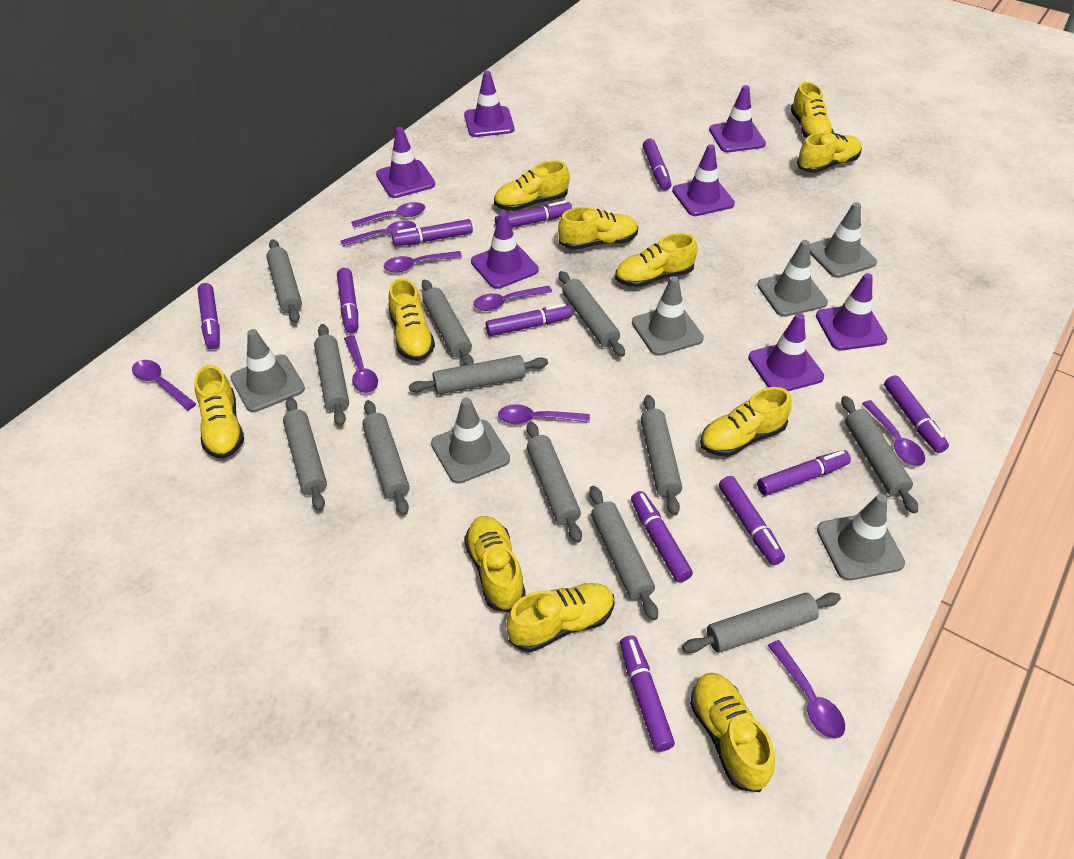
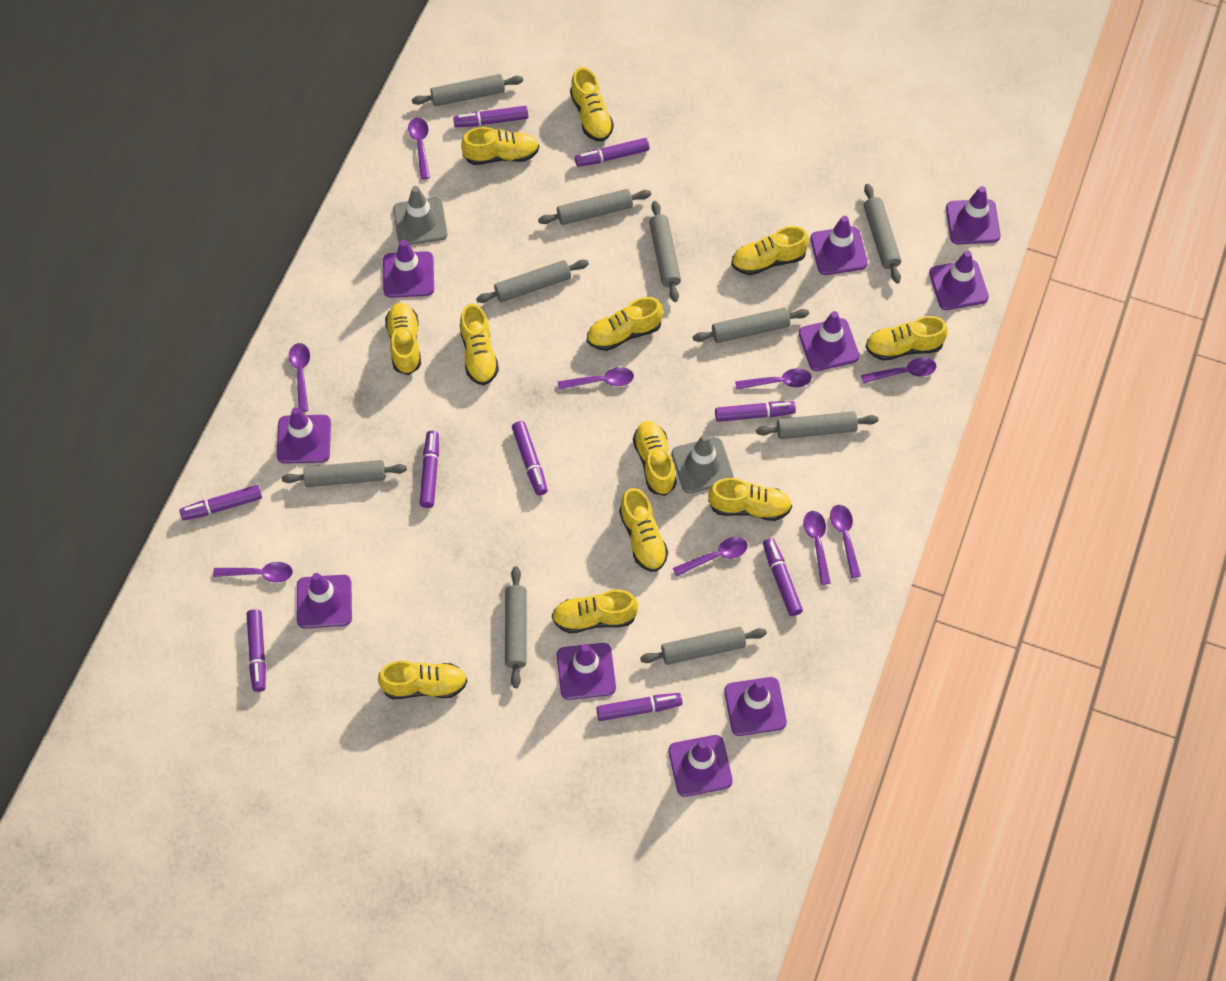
grey rolling pin: 12 -> 10
grey traffic cone: 6 -> 2
purple marker: 11 -> 9
purple traffic cone: 7 -> 10
yellow shoe: 11 -> 12

